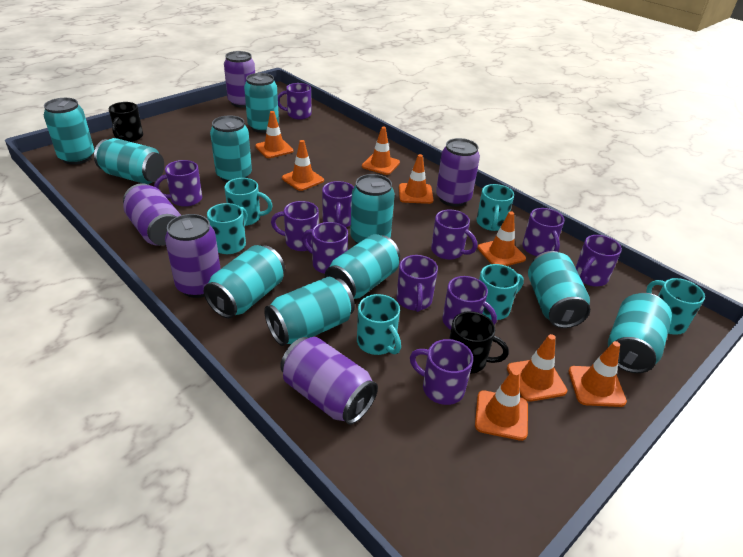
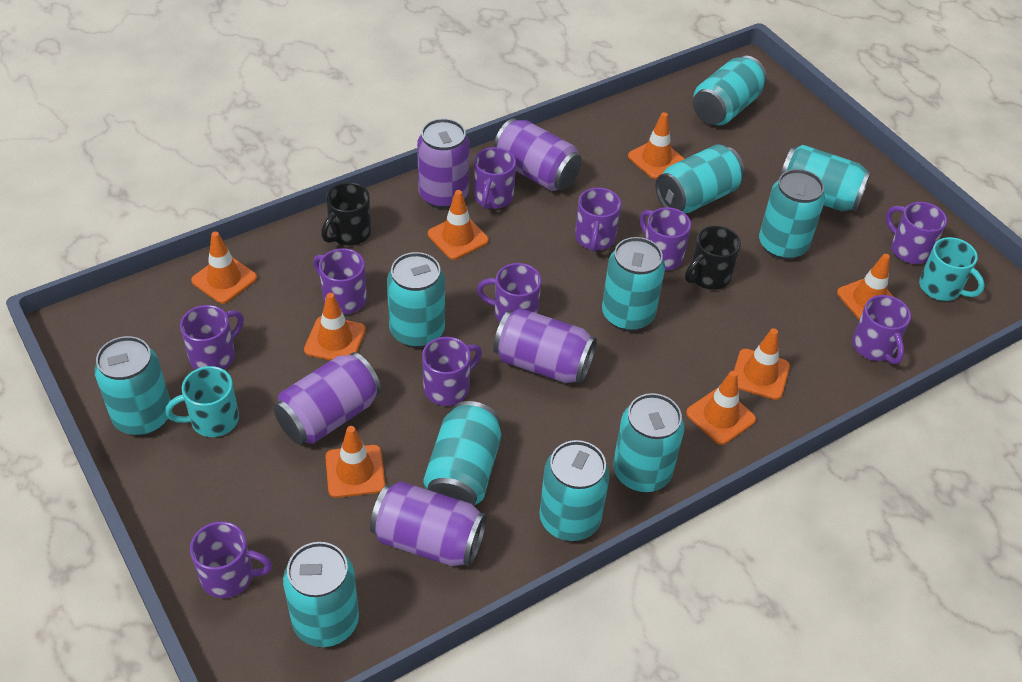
purple mug: 11 -> 10
turquoise can: 10 -> 11
turquoise mug: 6 -> 2

